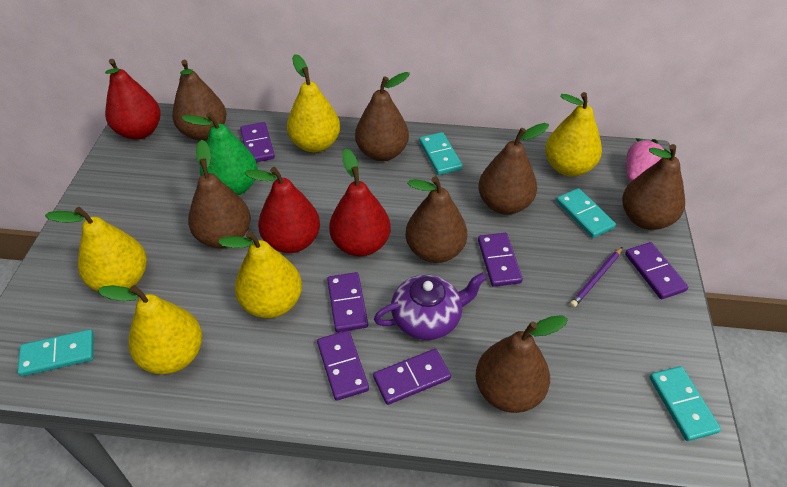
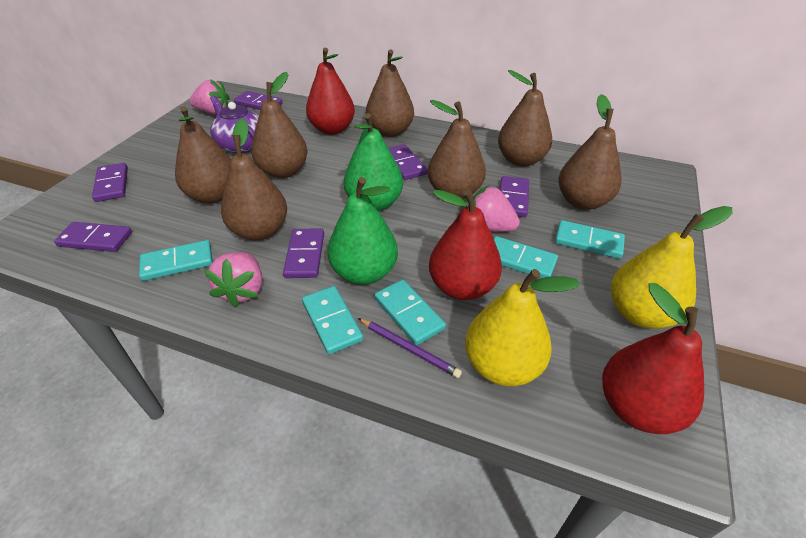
green pear: 1 -> 2
pink strawberry: 1 -> 3
turquoise domino: 4 -> 5
yellow pear: 5 -> 2

